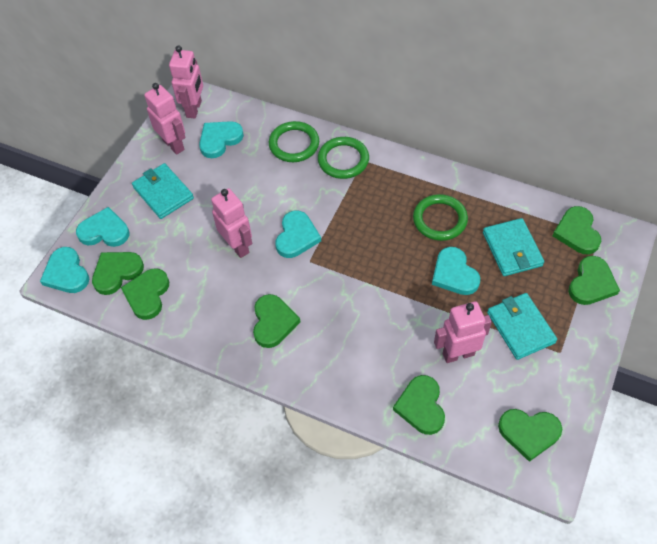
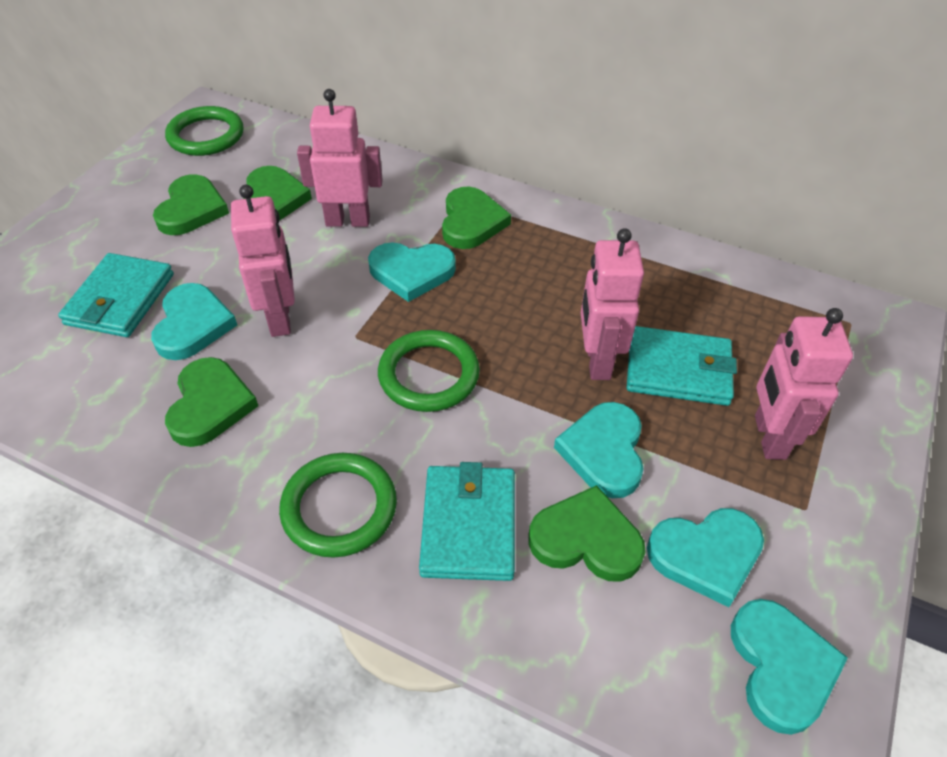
green heart: 7 -> 5

